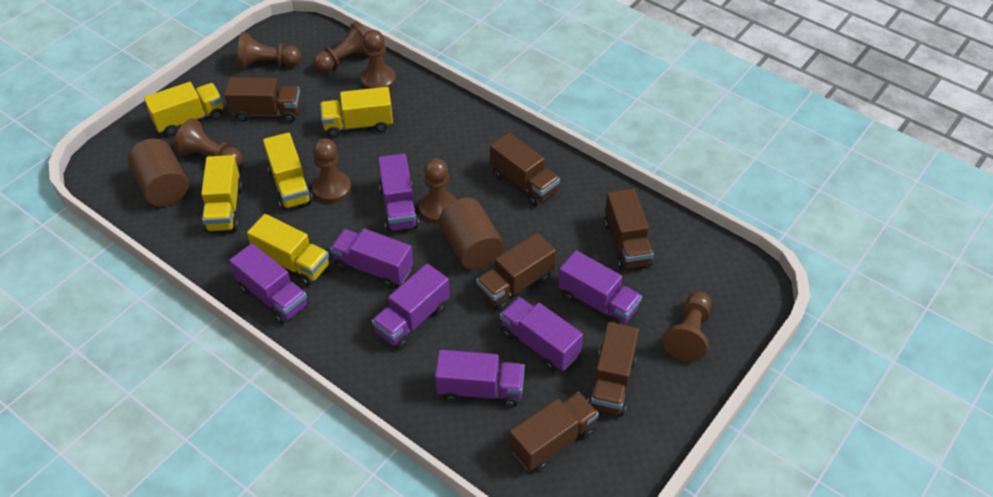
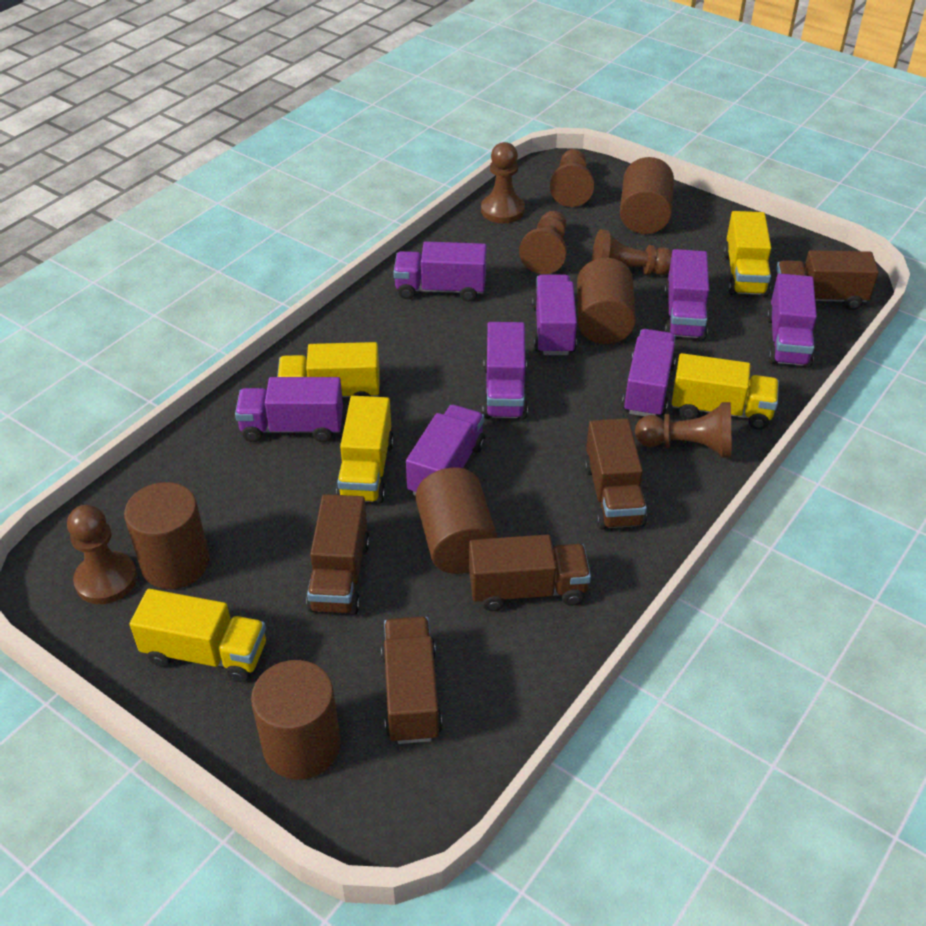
brown cylinder: 2 -> 5
brown pawn: 7 -> 6
brown truck: 6 -> 5
purple truck: 7 -> 8

